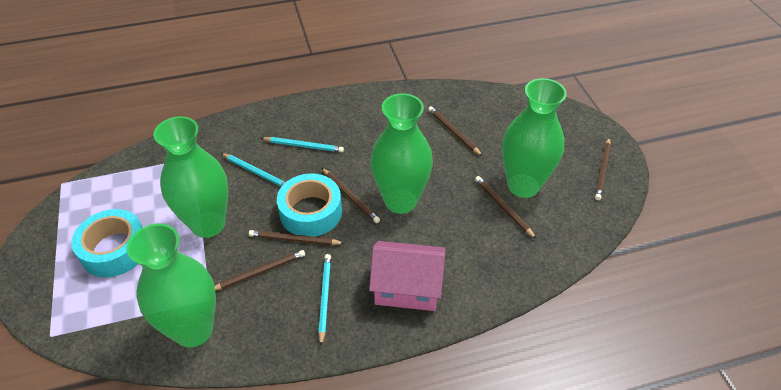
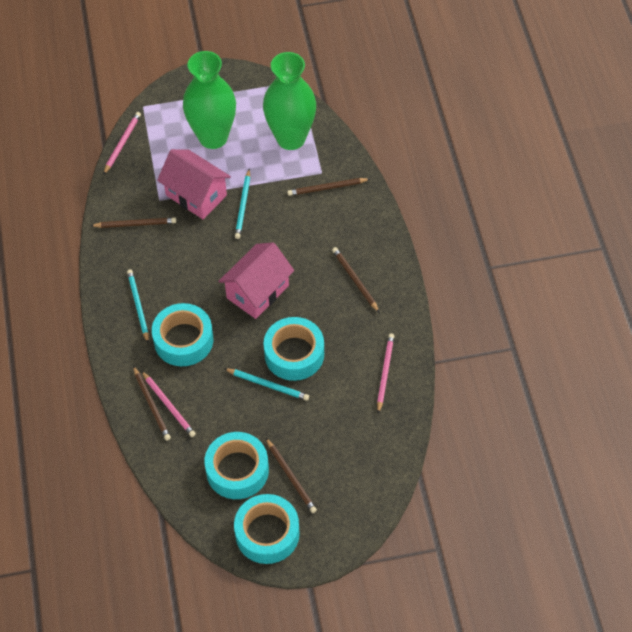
brown pencil: 6 -> 5
green vase: 4 -> 2
pink house: 1 -> 2
pink pencil: 0 -> 3
turquoise tape: 2 -> 4

